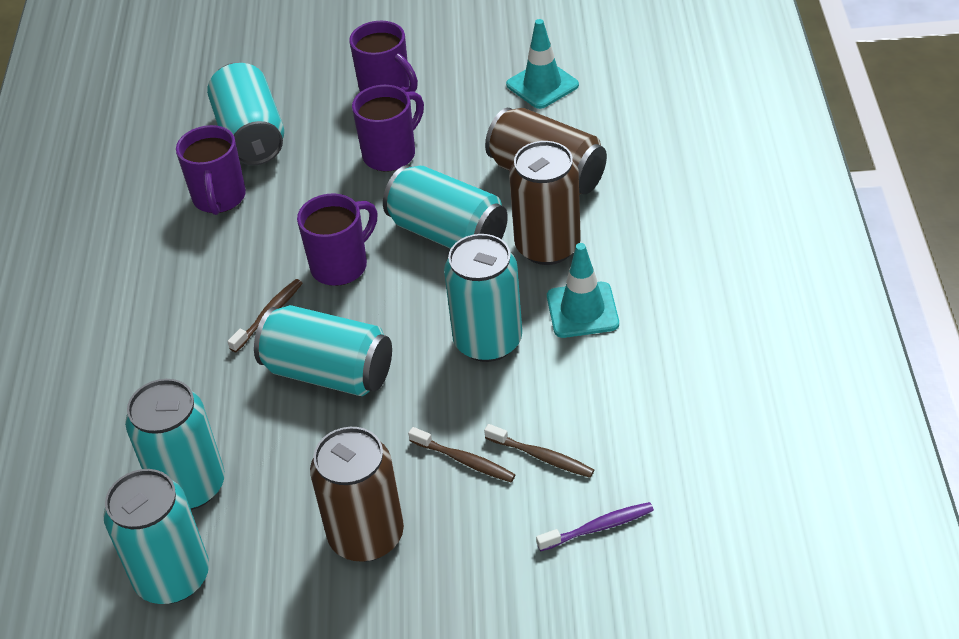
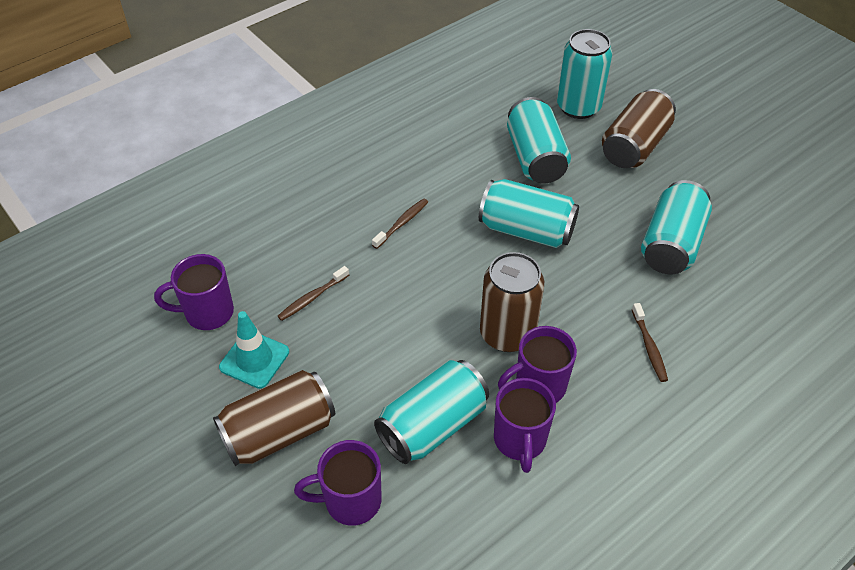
purple toothbrush: 1 -> 0
turquoise can: 6 -> 5
turquoise traffic cone: 2 -> 1

